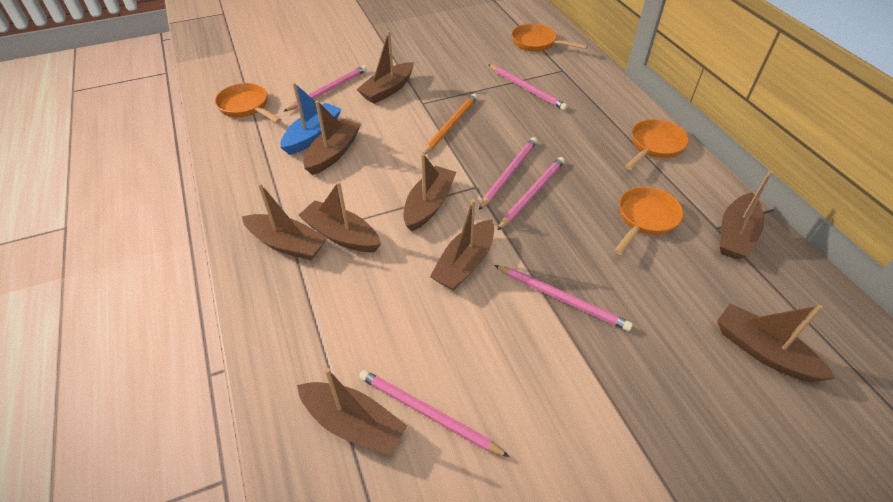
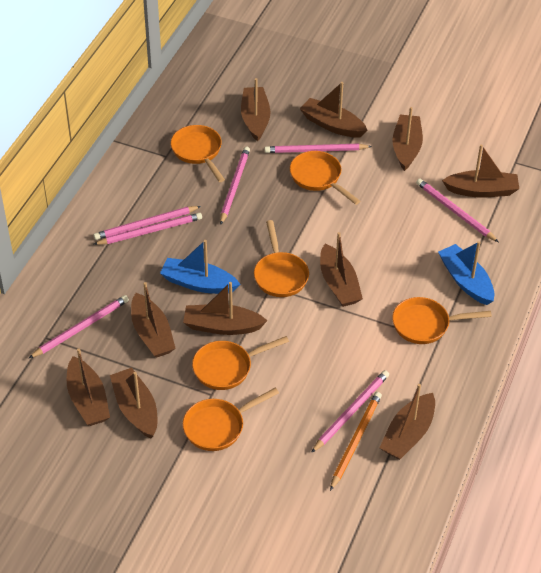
blue boat: 1 -> 2
brown boat: 9 -> 10
orange pan: 4 -> 6
pink pencil: 6 -> 7

